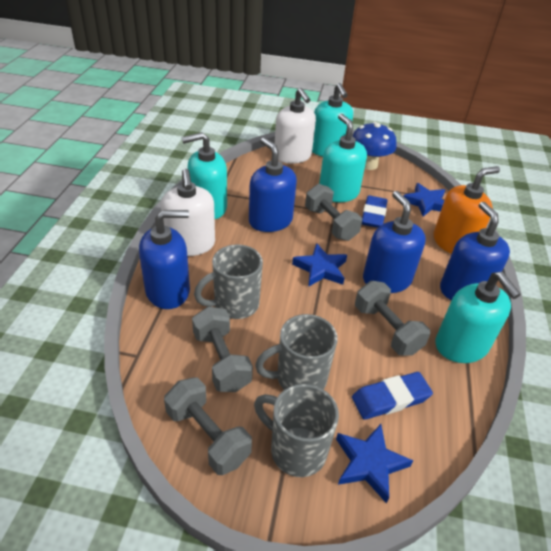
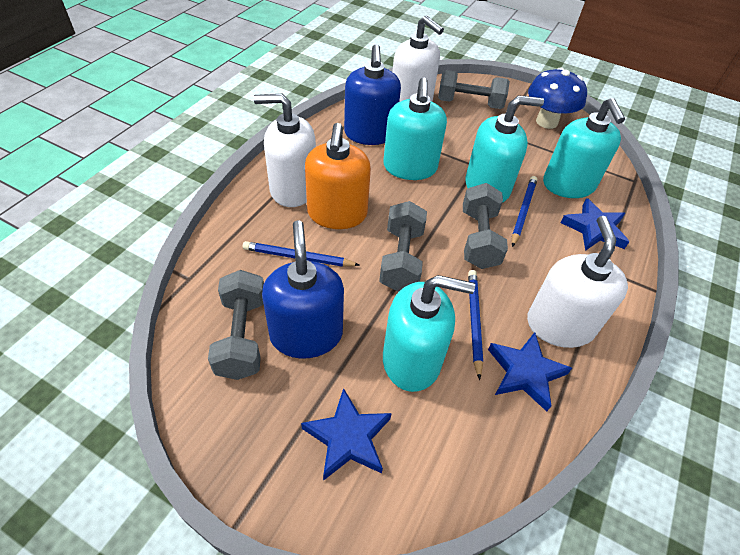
blue eraser: 2 -> 0
blue pencil: 0 -> 3
blue soap dispenser: 4 -> 2
grey mug: 3 -> 0
white soap dispenser: 2 -> 3

